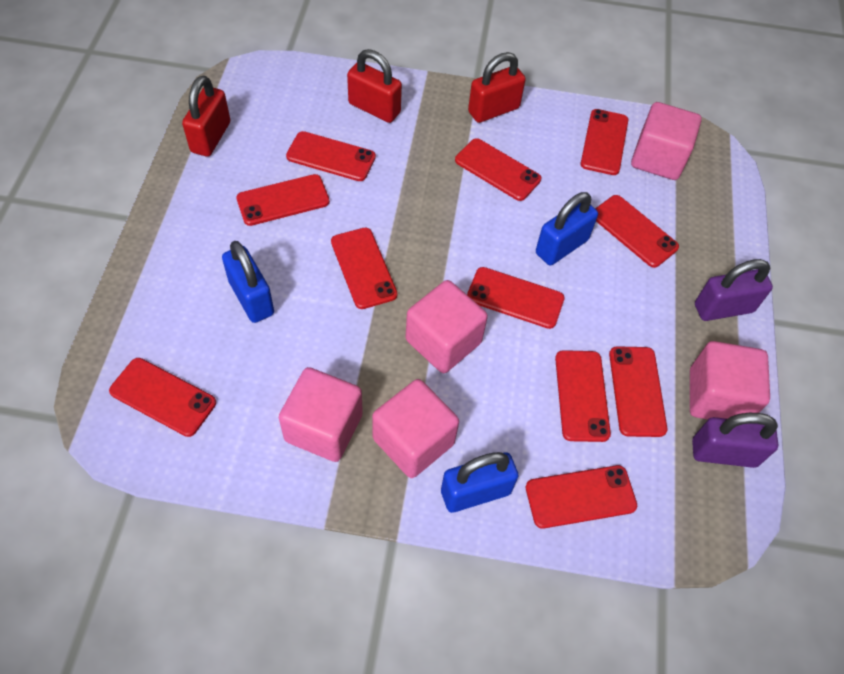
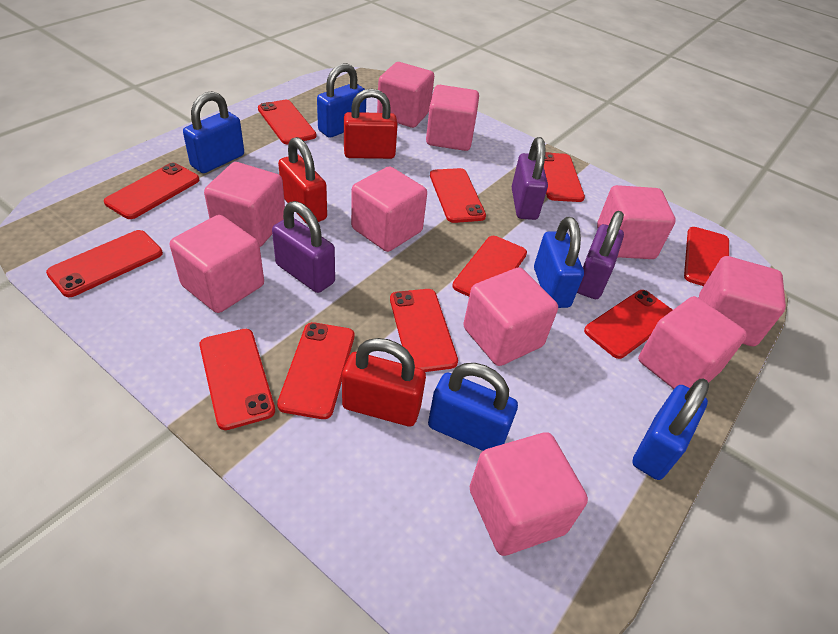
blue padlock: 3 -> 5
pink cube: 5 -> 10
purple padlock: 2 -> 3

